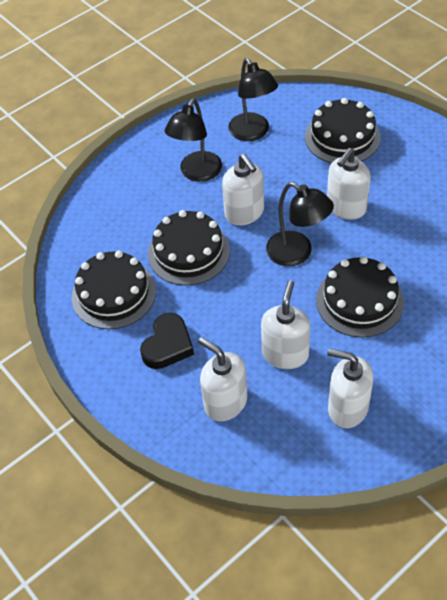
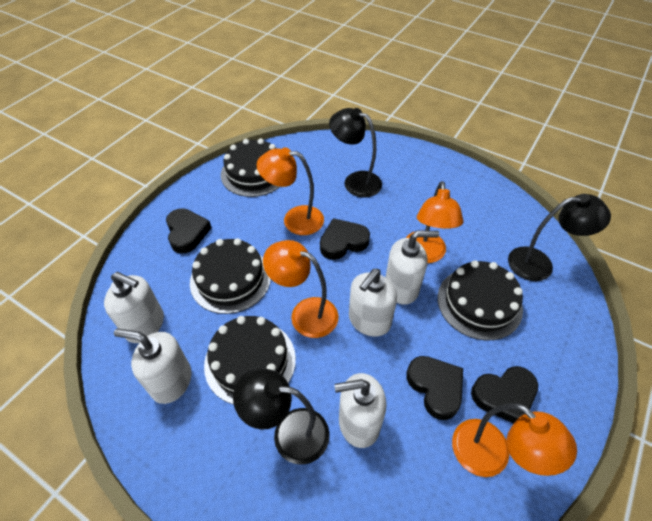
black heart: 1 -> 4
orange lamp: 0 -> 4

